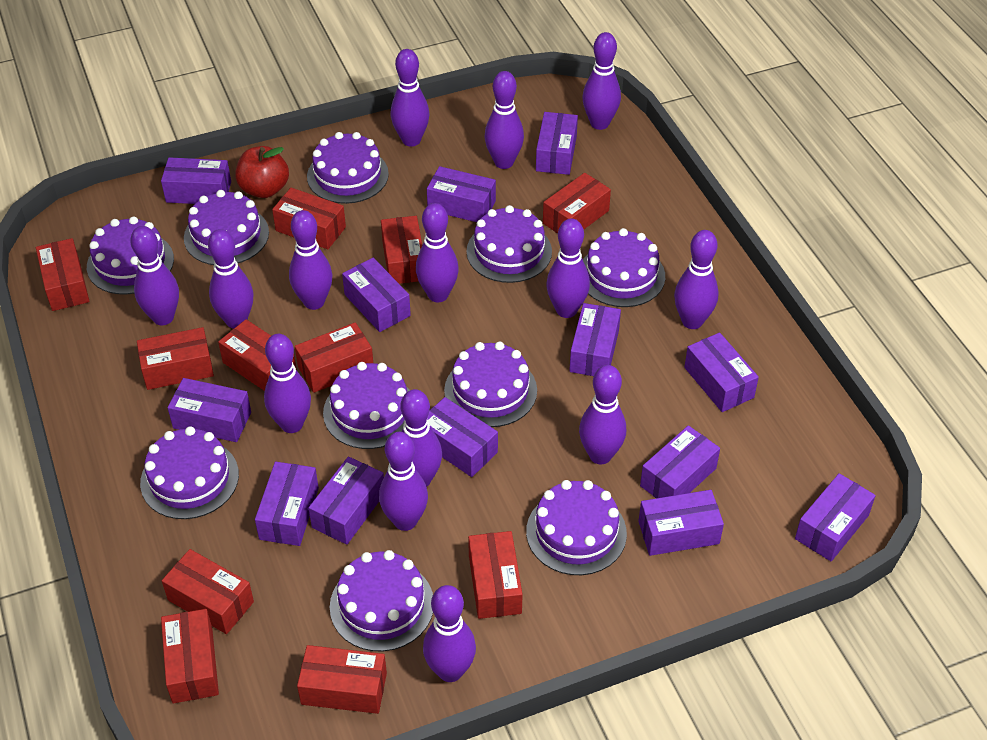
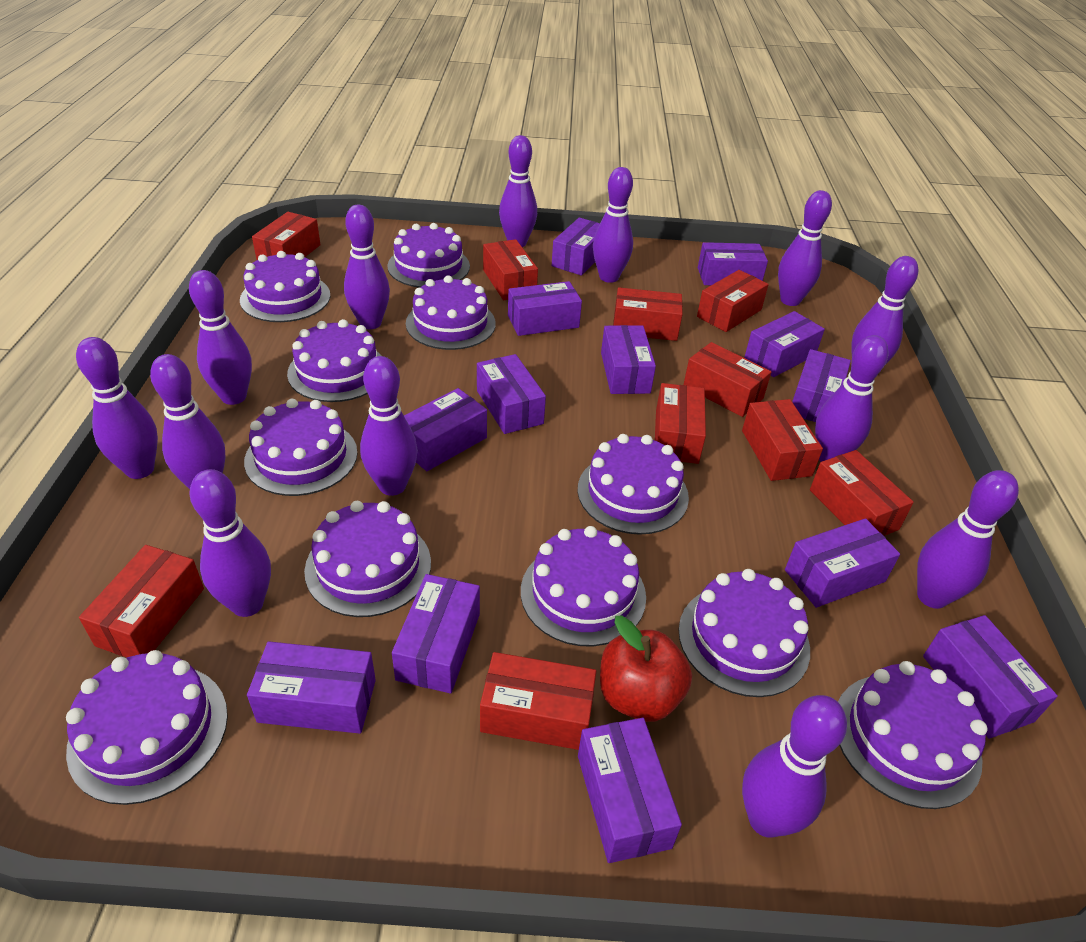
purple bowling pin: 14 -> 13
purple cake: 10 -> 11
red box: 11 -> 10

